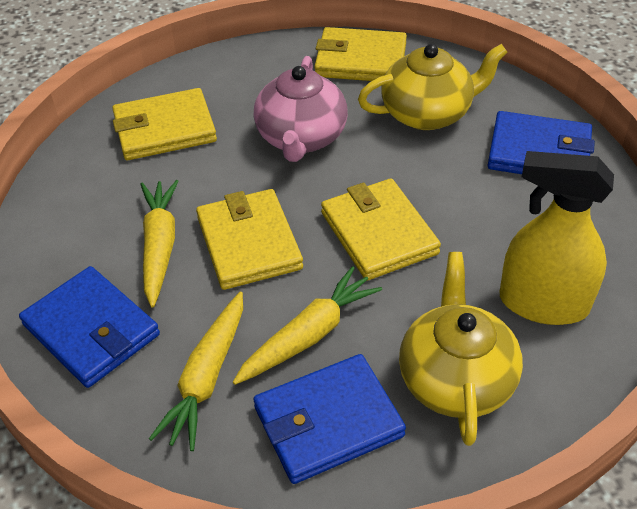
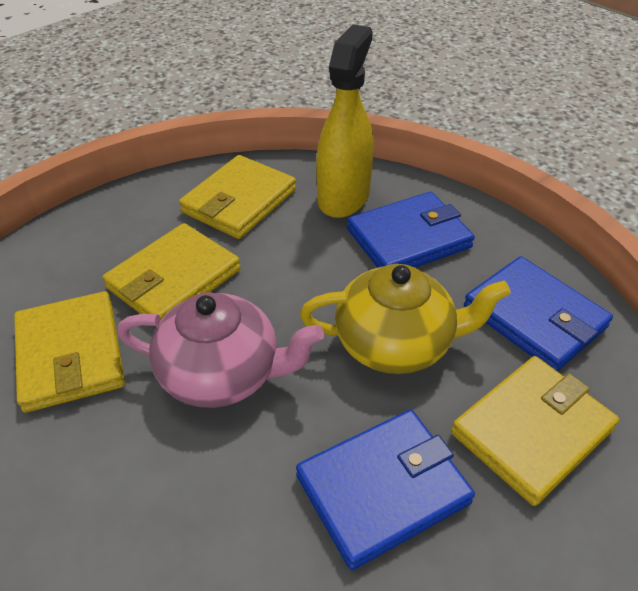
yellow carrot: 3 -> 0
yellow teapot: 2 -> 1

